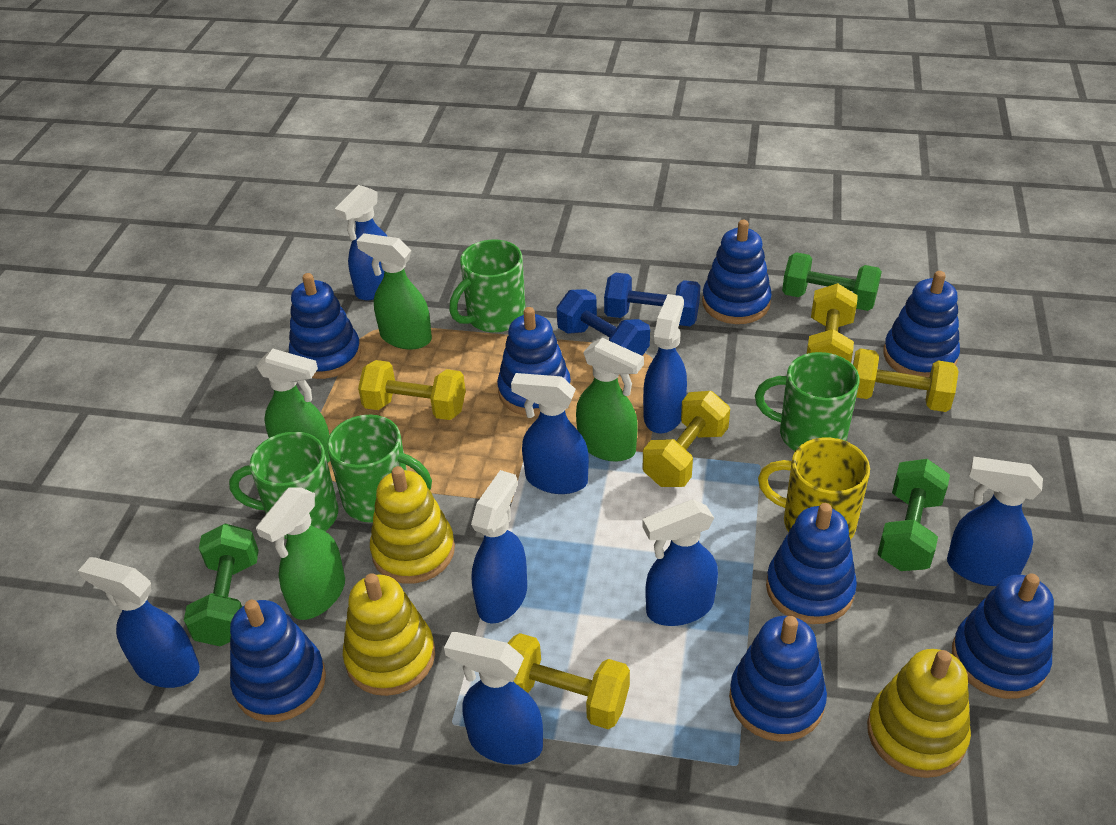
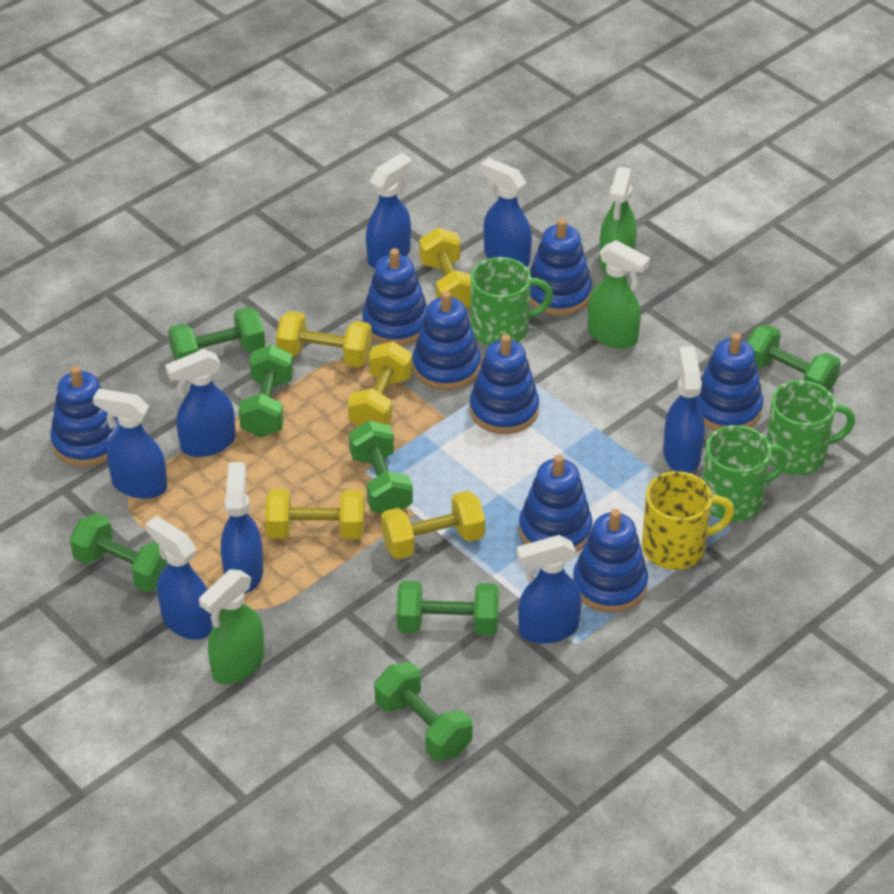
blue dumbbell: 2 -> 0
green dumbbell: 3 -> 7
green mug: 4 -> 3
green spray bottle: 4 -> 3
yellow stacking toy: 3 -> 0

